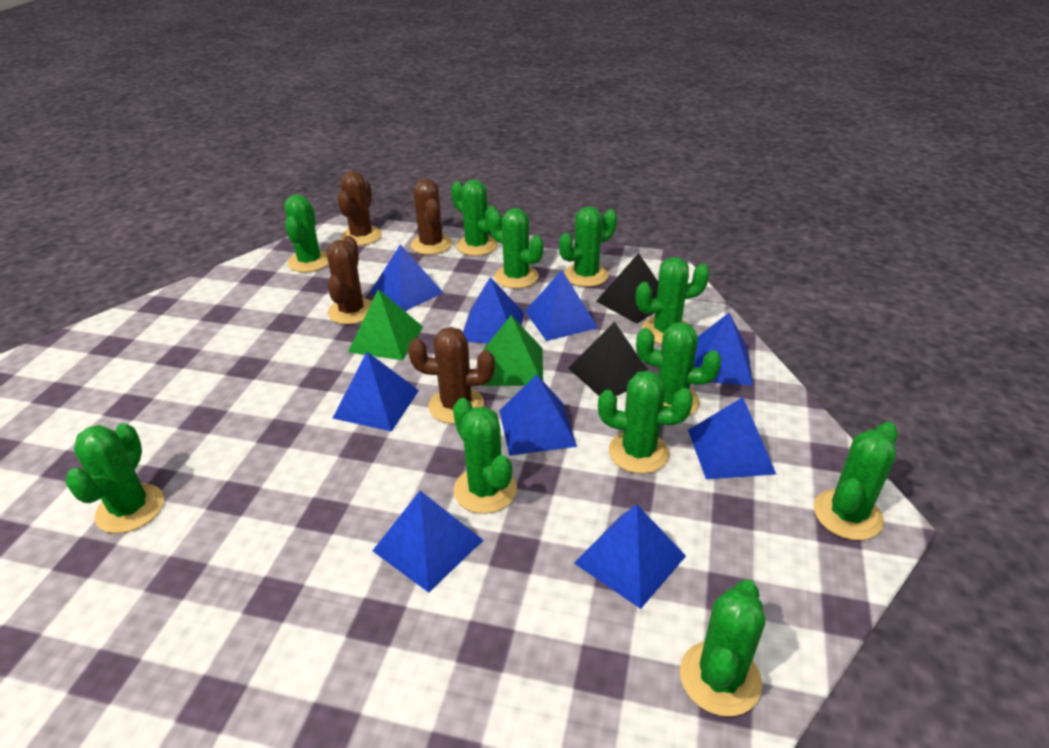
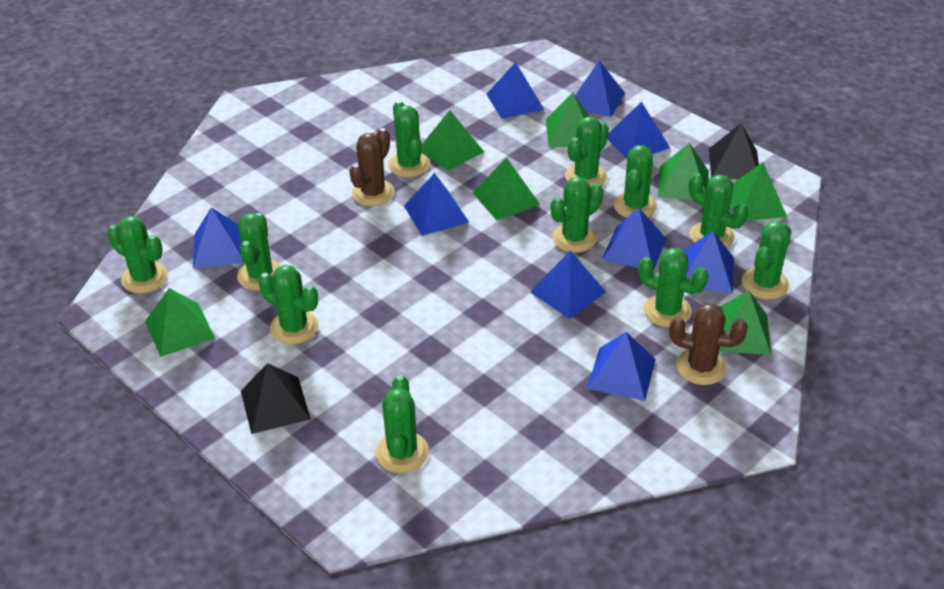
brown cactus: 4 -> 2
green pyramid: 2 -> 7

